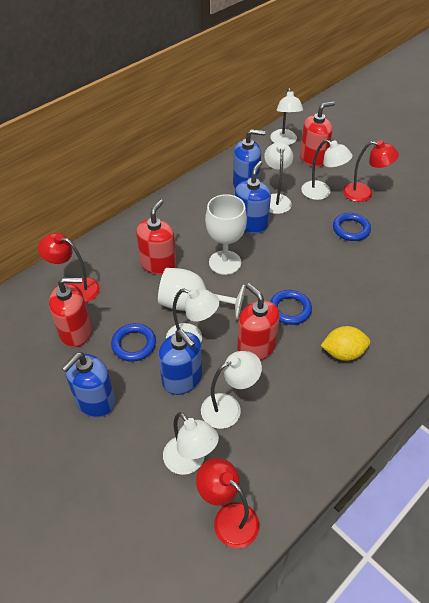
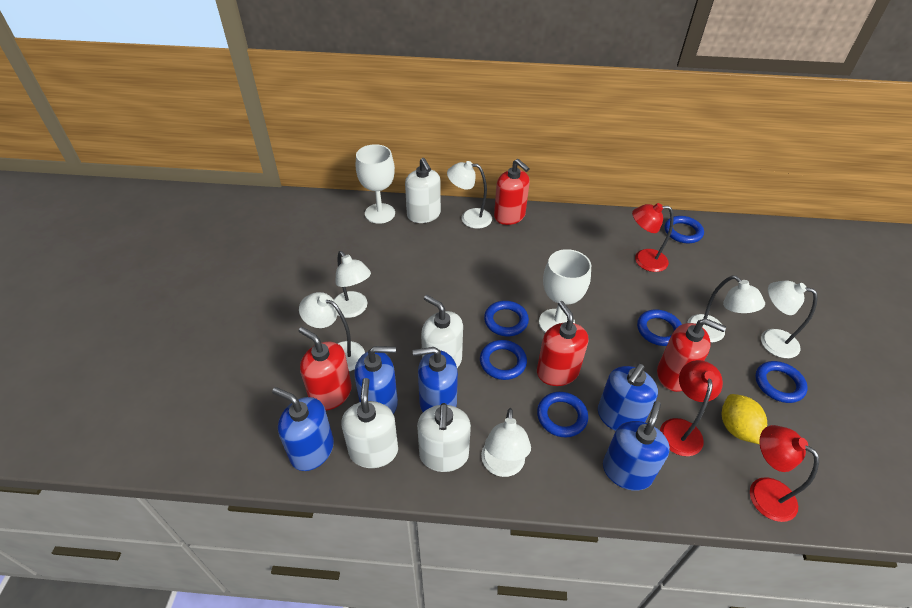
blue ring: 3 -> 6
blue soap dispenser: 4 -> 5
white soap dispenser: 0 -> 4

